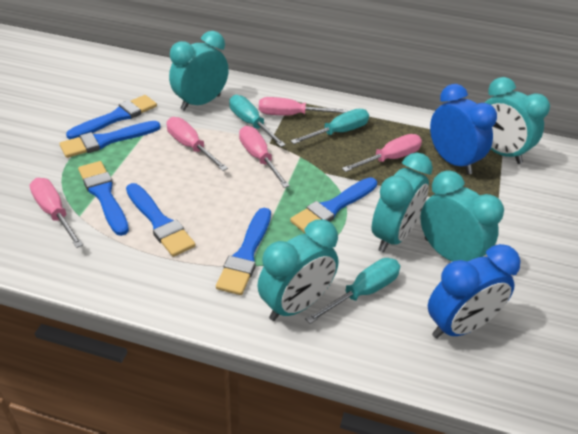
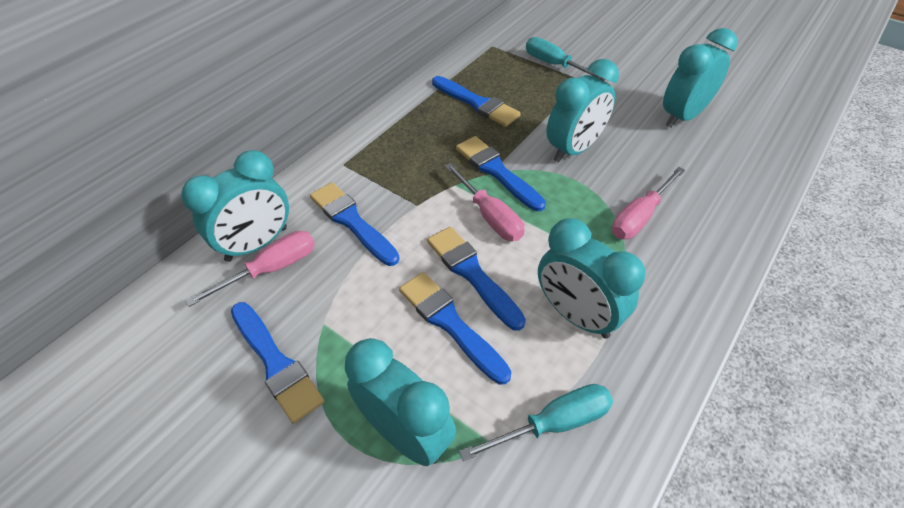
blue clock: 2 -> 0
pink screwdriver: 5 -> 3
turquoise screwdriver: 3 -> 2

